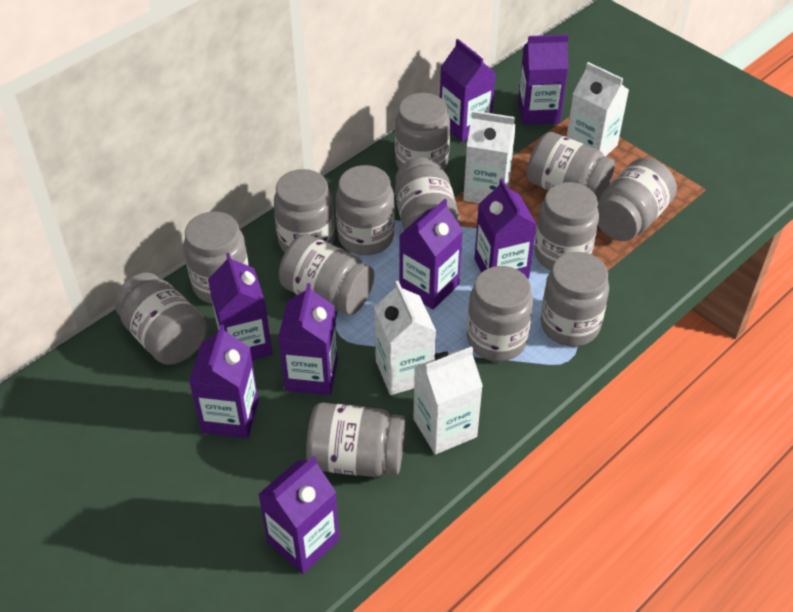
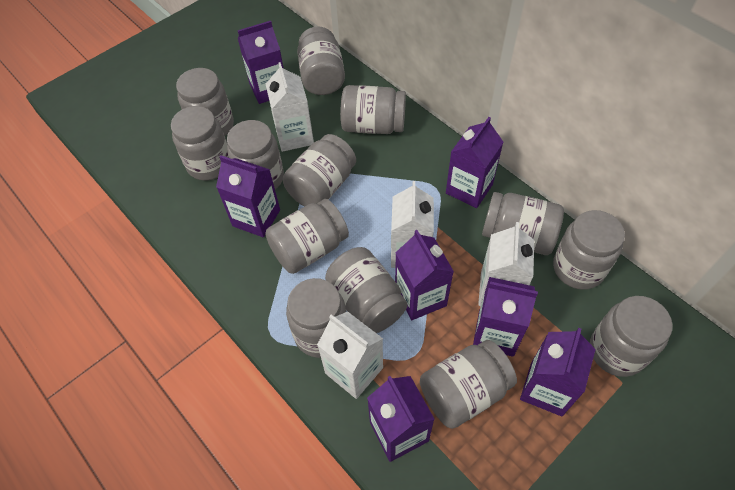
purple carton: 8 -> 7

